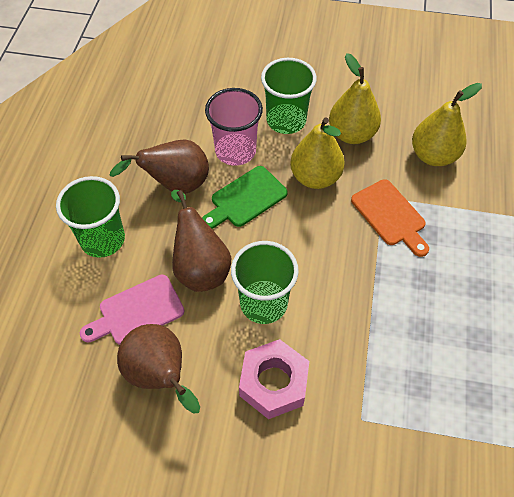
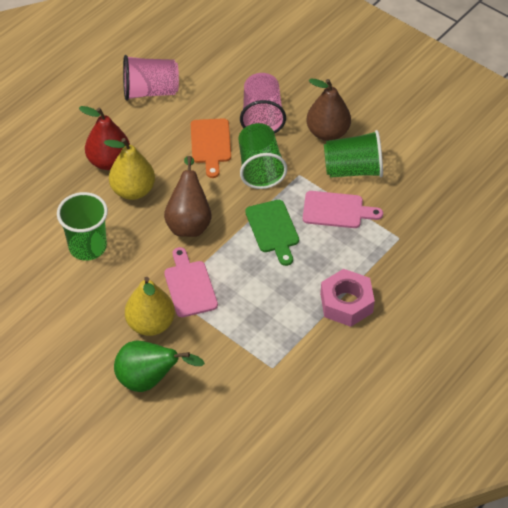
brown pear: 3 -> 2
green pear: 0 -> 1
pink cup: 1 -> 2
pink cutting board: 1 -> 2
red pear: 0 -> 1
yellow pear: 3 -> 2

